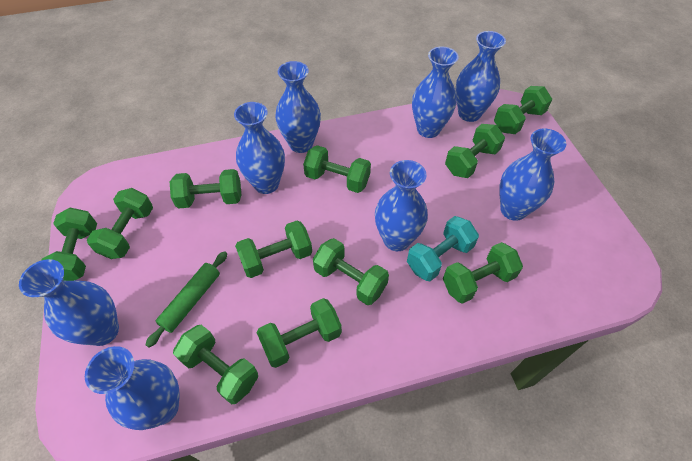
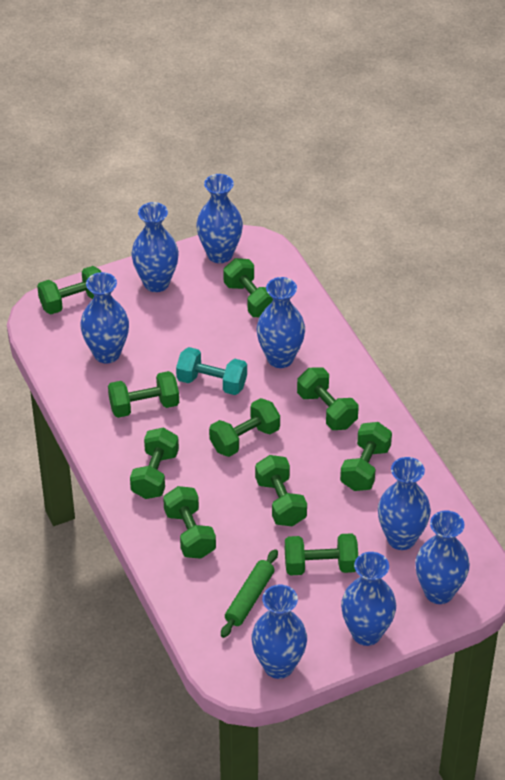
green dumbbell: 11 -> 10

